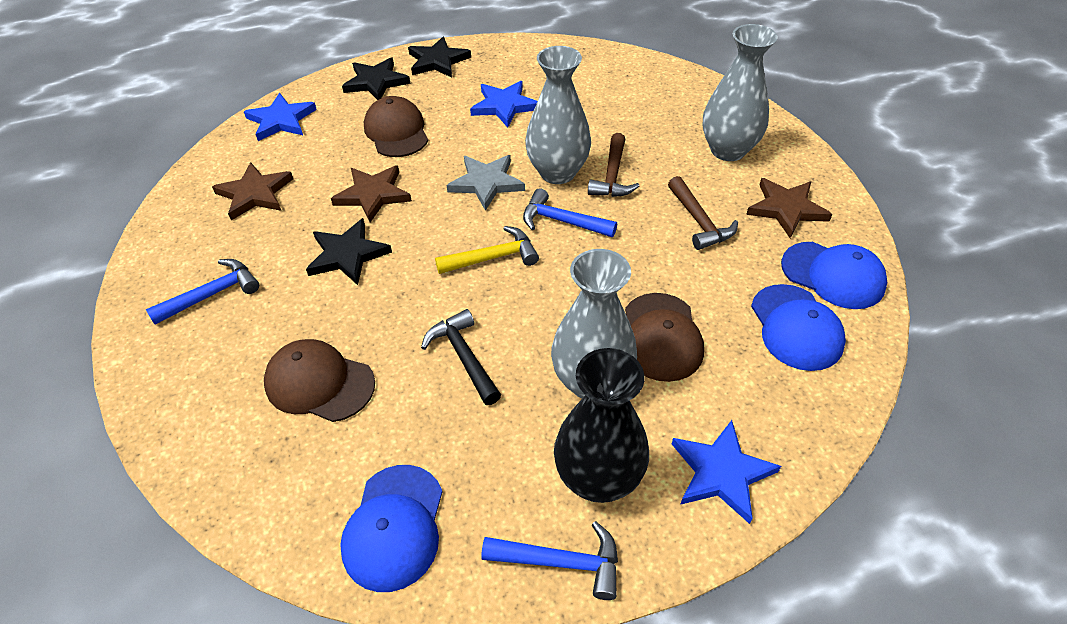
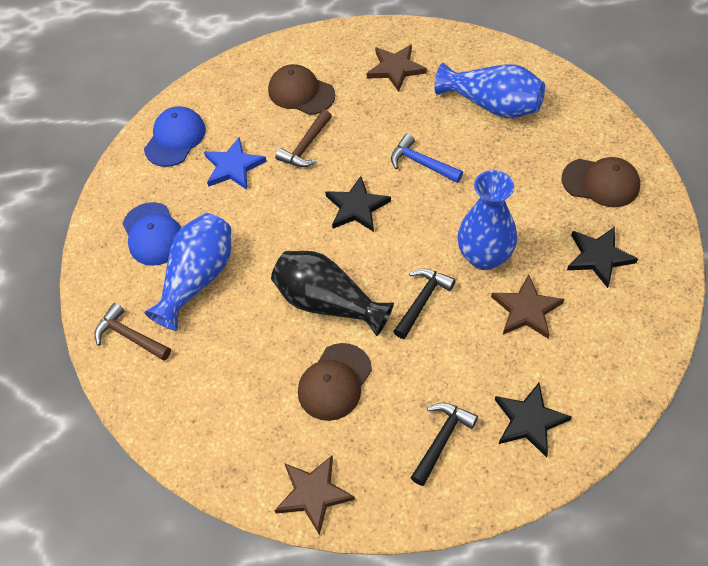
black hammer: 1 -> 2
blue cap: 3 -> 2
blue hammer: 3 -> 1
blue star: 3 -> 1
blue vase: 0 -> 3
grey star: 1 -> 0
grey vase: 3 -> 0
yellow hammer: 1 -> 0

